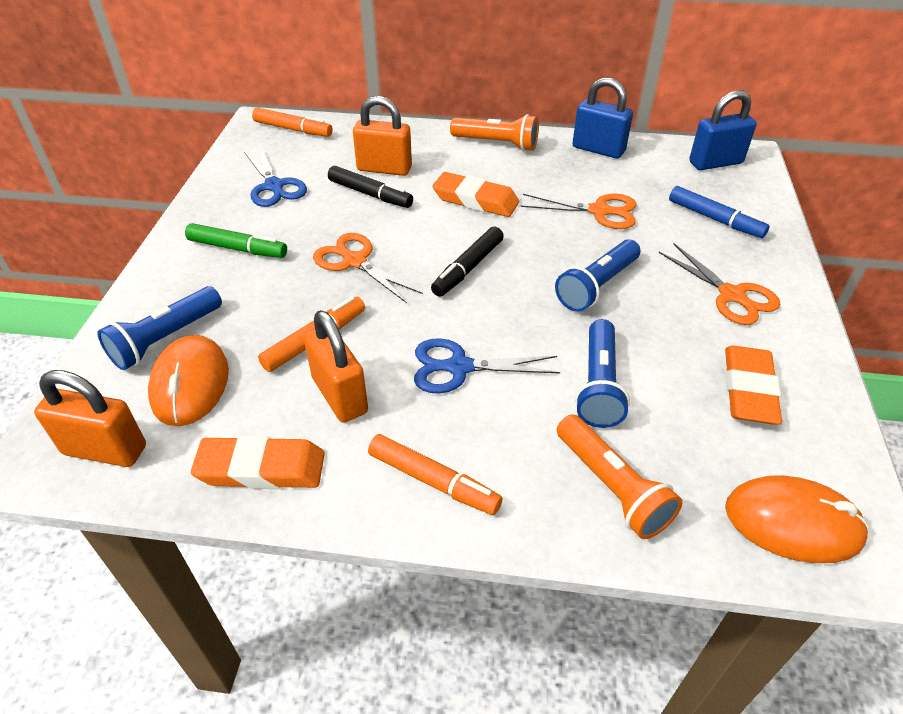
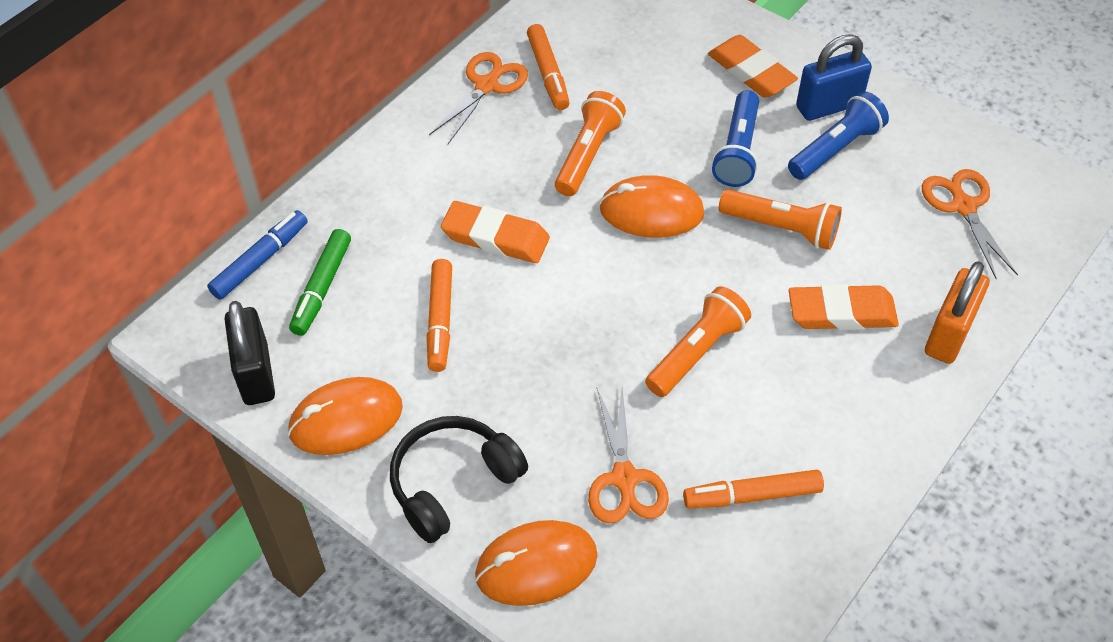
black headphones: 0 -> 1
black marker: 2 -> 0
black padlock: 0 -> 1
blue flashlight: 3 -> 2
blue padlock: 2 -> 1
blue scissors: 2 -> 0
orange flashlight: 2 -> 3
orange mouse: 2 -> 3
orange padlock: 3 -> 1

